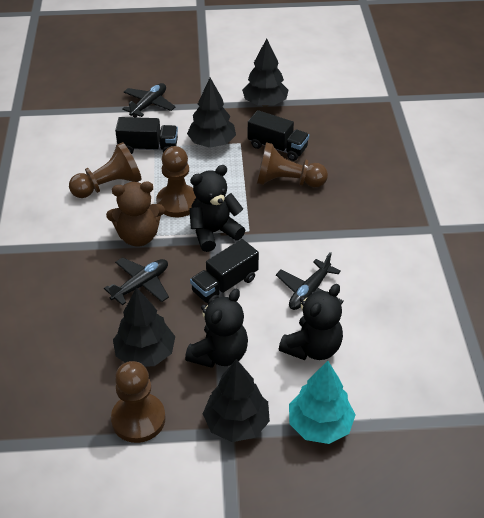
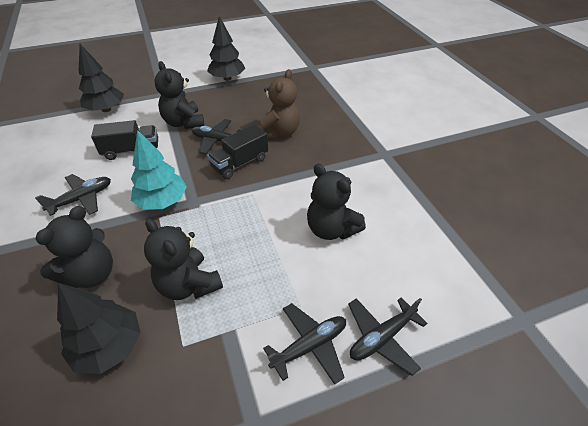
black plane: 3 -> 4
black teddy bear: 3 -> 4
black tree: 4 -> 3
black truck: 3 -> 2
brown pawn: 4 -> 0

